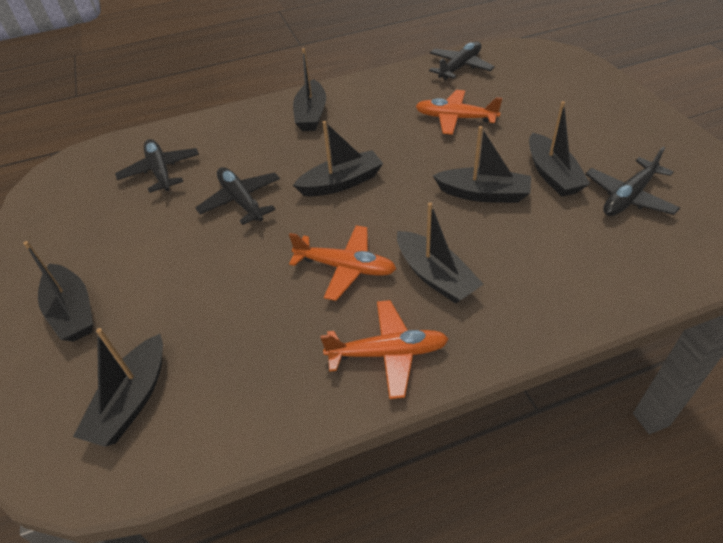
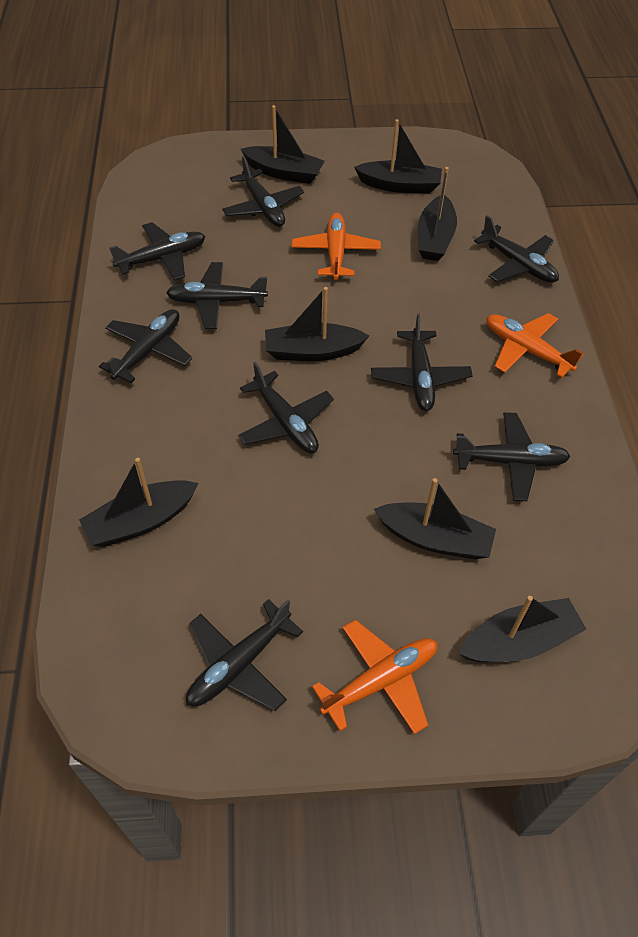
black plane: 4 -> 9

